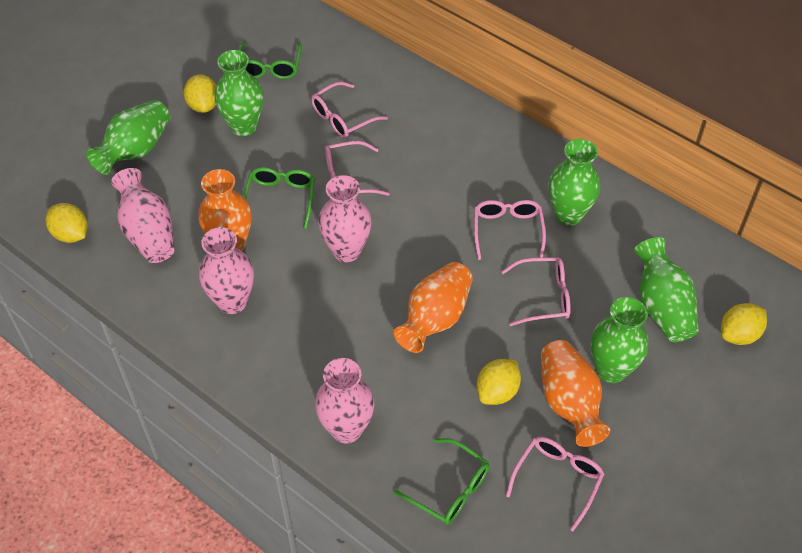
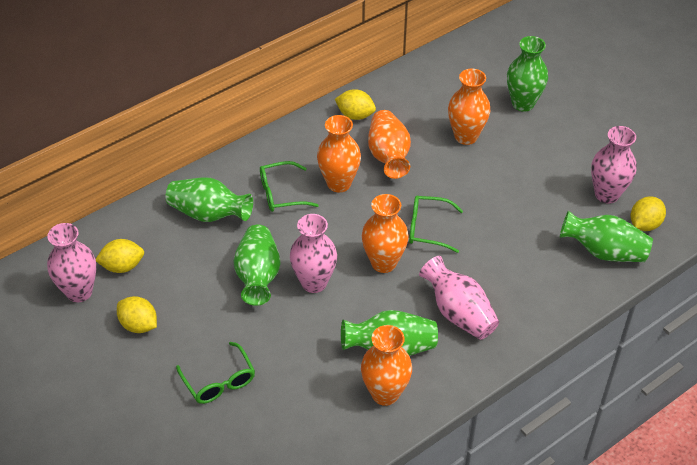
orange vase: 3 -> 5
pink glasses: 5 -> 0

